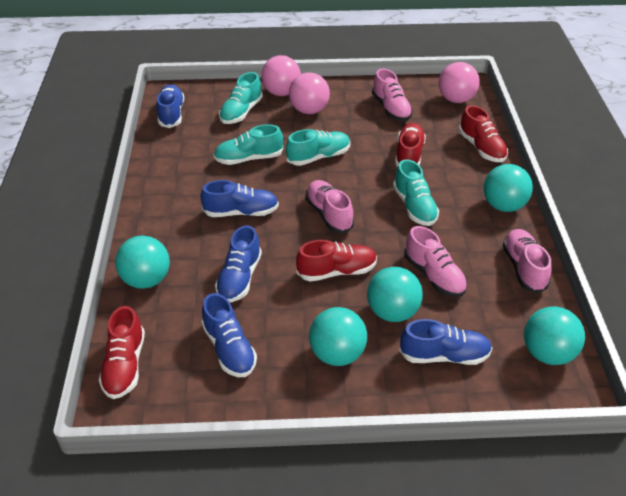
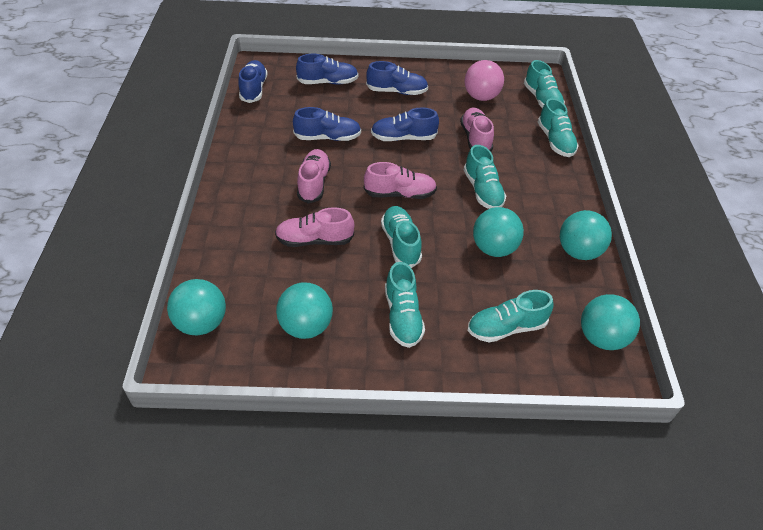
pink ball: 3 -> 1
red shoe: 4 -> 0
turquoise shoe: 4 -> 6

